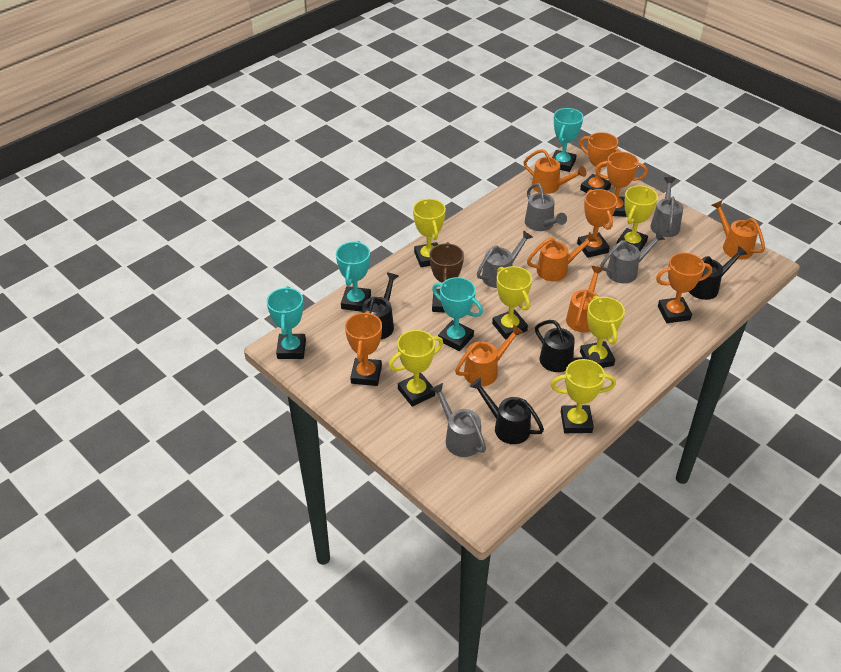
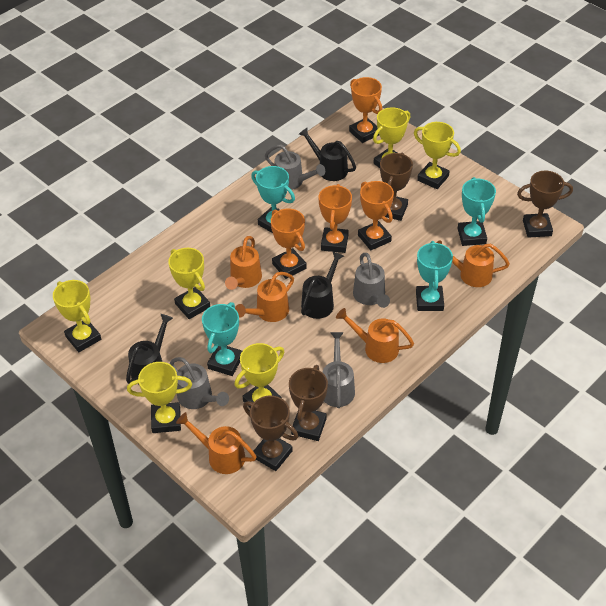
black watering can: 4 -> 3
brown trophy: 1 -> 4
grey watering can: 5 -> 4
orange trophy: 5 -> 4

